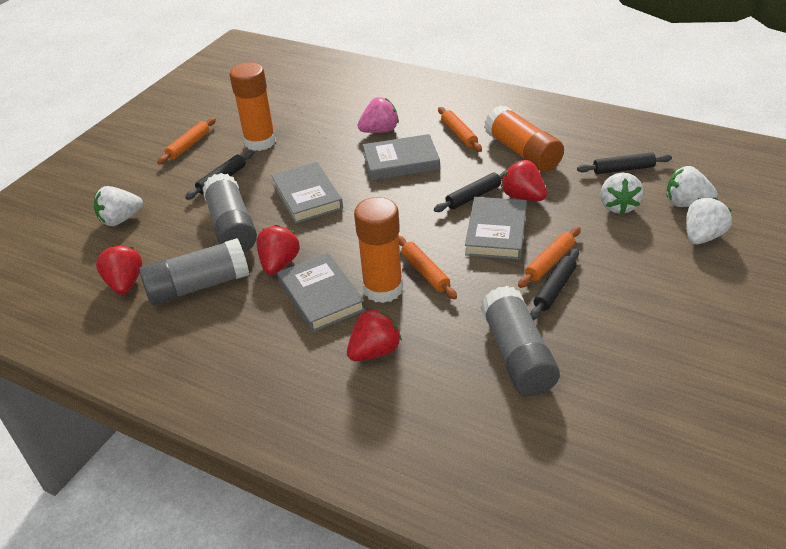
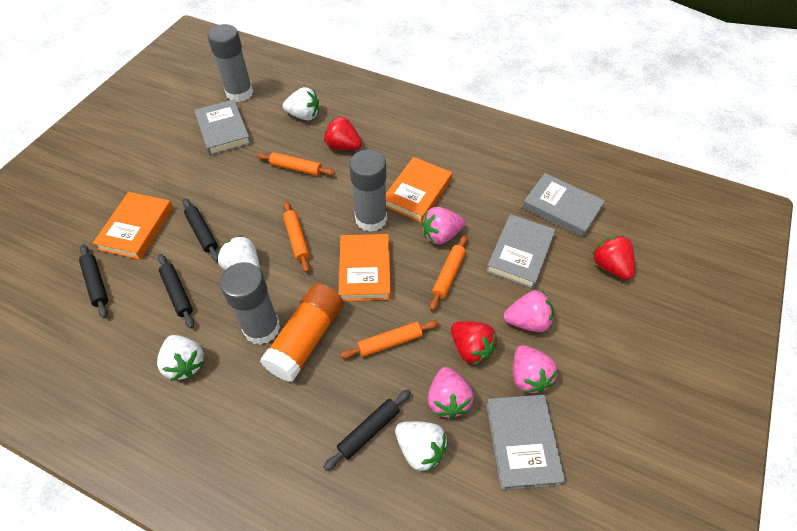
orange book: 0 -> 3
orange glue stick: 3 -> 1
pink strawberry: 1 -> 4
red strawberry: 4 -> 3

